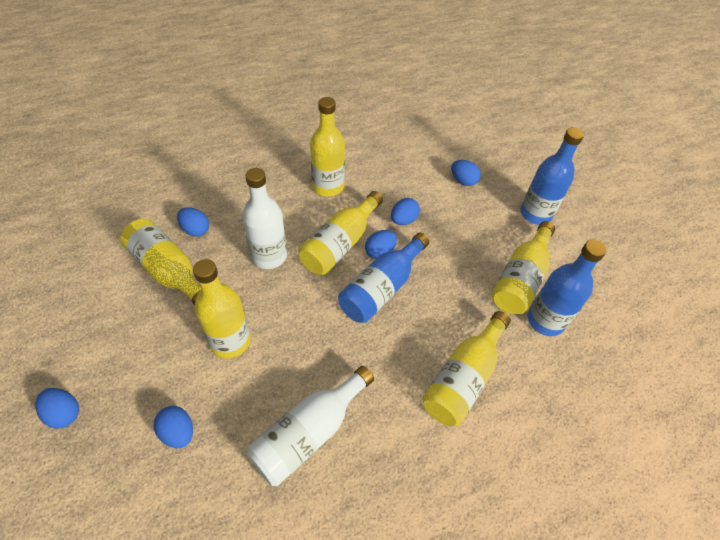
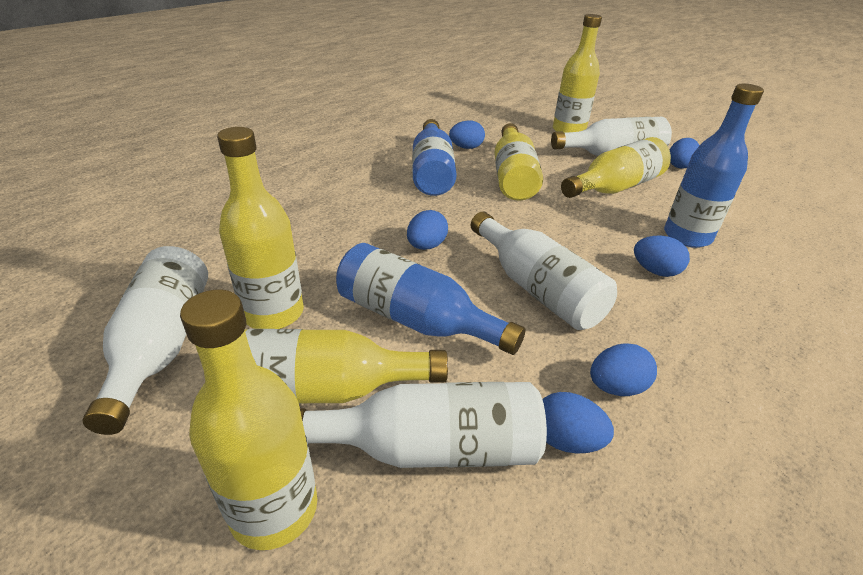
white bottle: 2 -> 4

